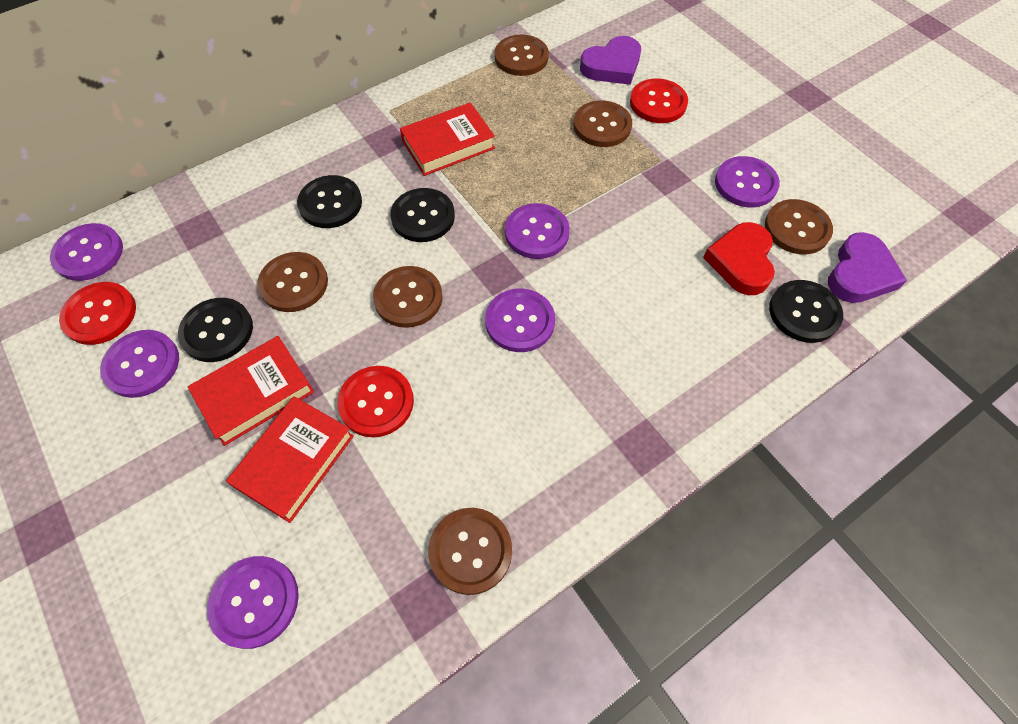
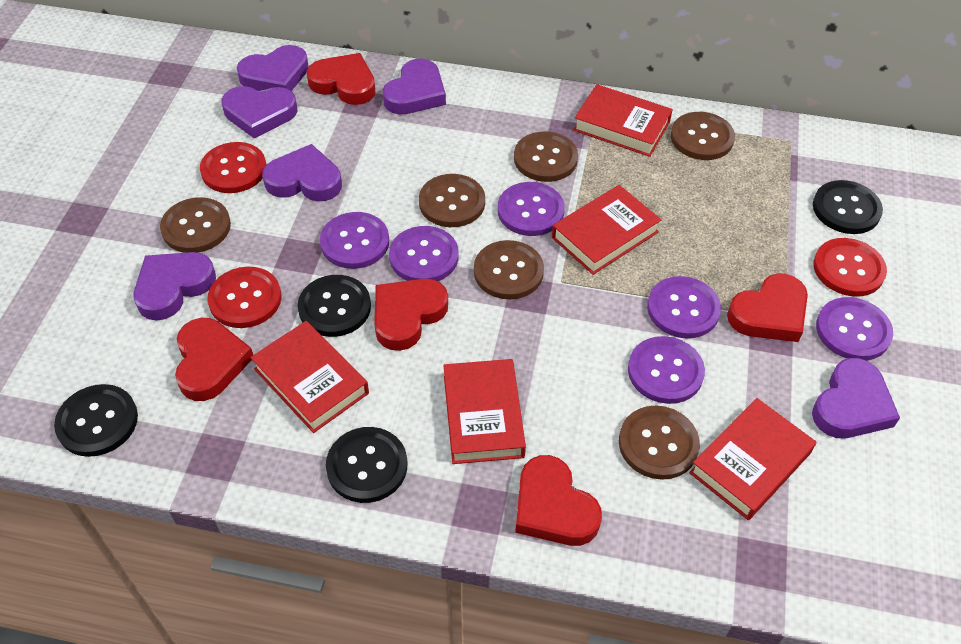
purple heart: 2 -> 6
red book: 3 -> 5
red heart: 1 -> 5

